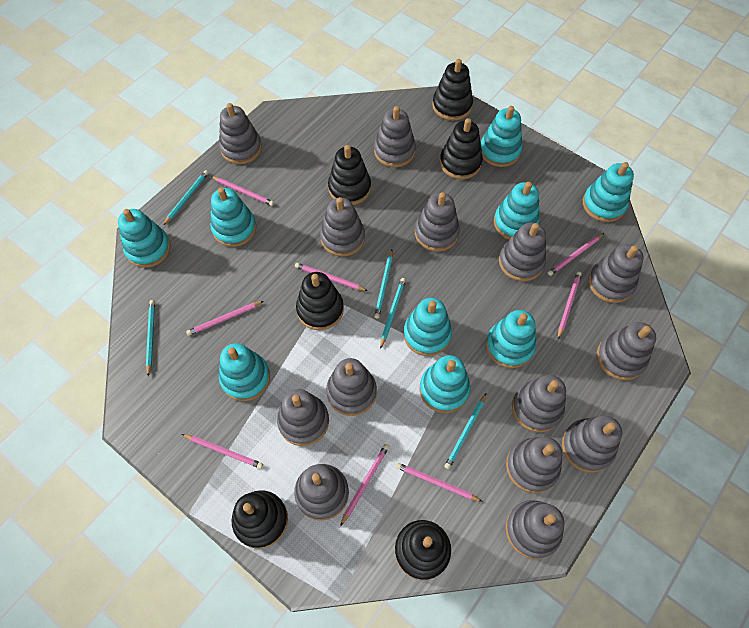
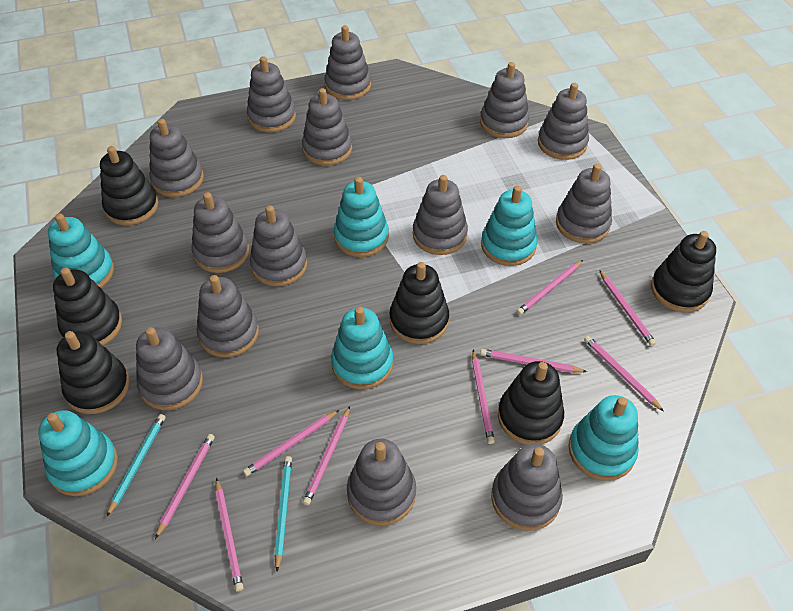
pink pencil: 8 -> 9
turquoise pencil: 5 -> 2
turquoise stacking toy: 9 -> 6

